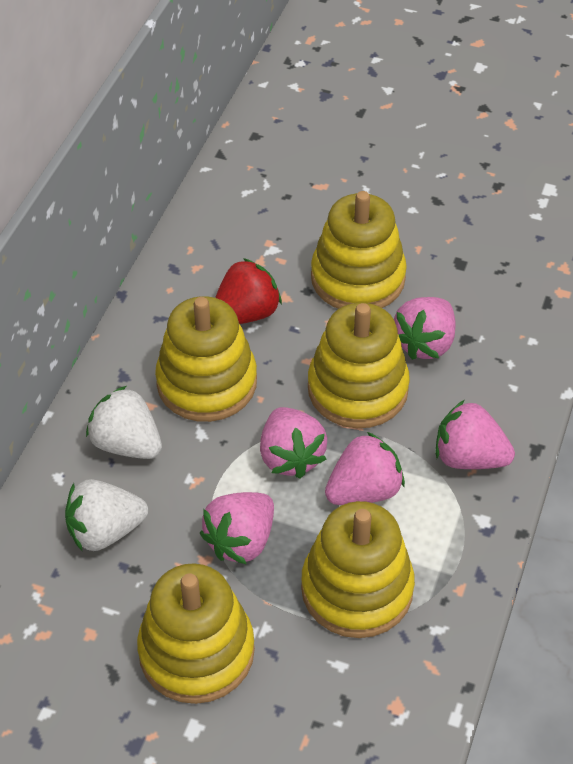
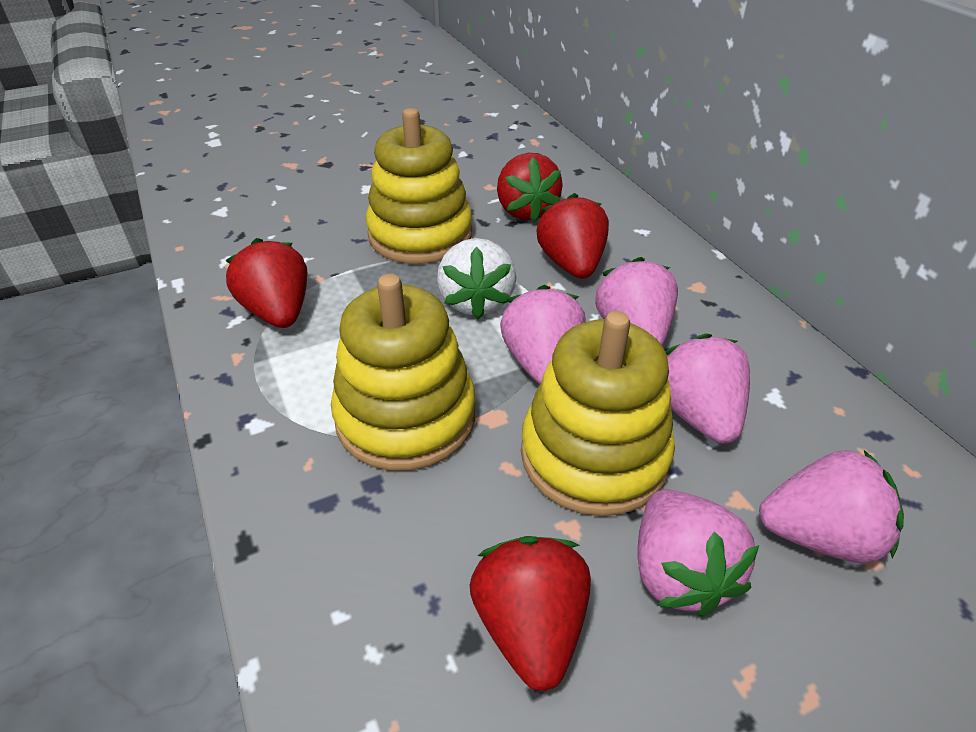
red strawberry: 1 -> 4
white strawberry: 2 -> 1
yellow stacking toy: 5 -> 3

